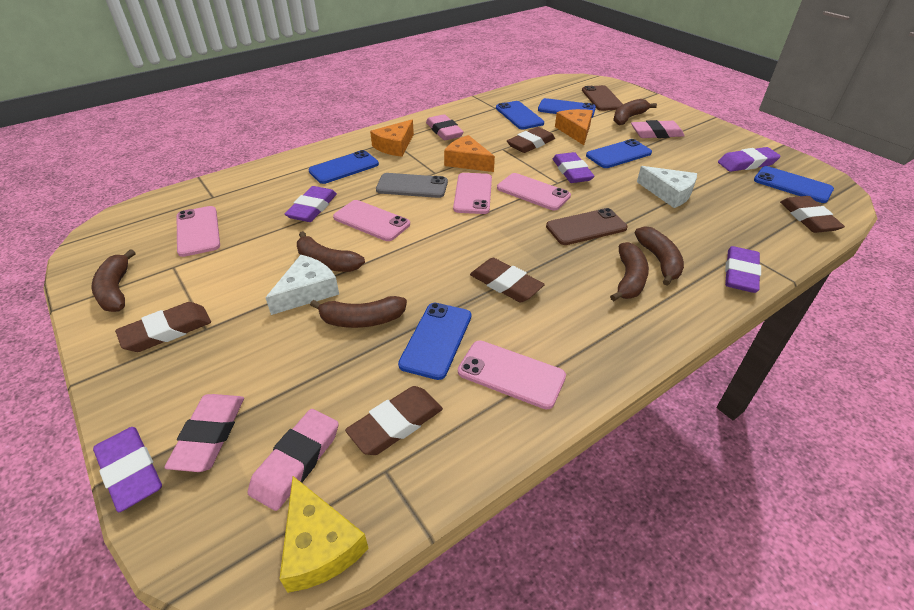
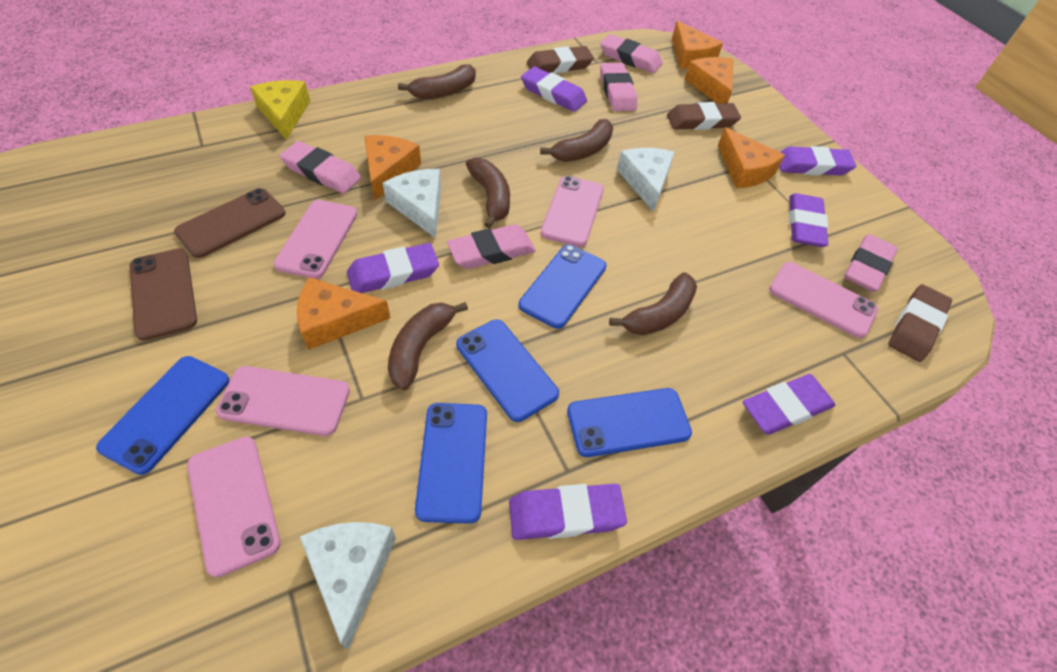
blue phone: 6 -> 5
brown banana: 6 -> 5
brown eraser: 5 -> 3
grey phone: 1 -> 0
orange cheese: 3 -> 5
pink eraser: 4 -> 5
purple eraser: 5 -> 6
white cheese: 2 -> 3

